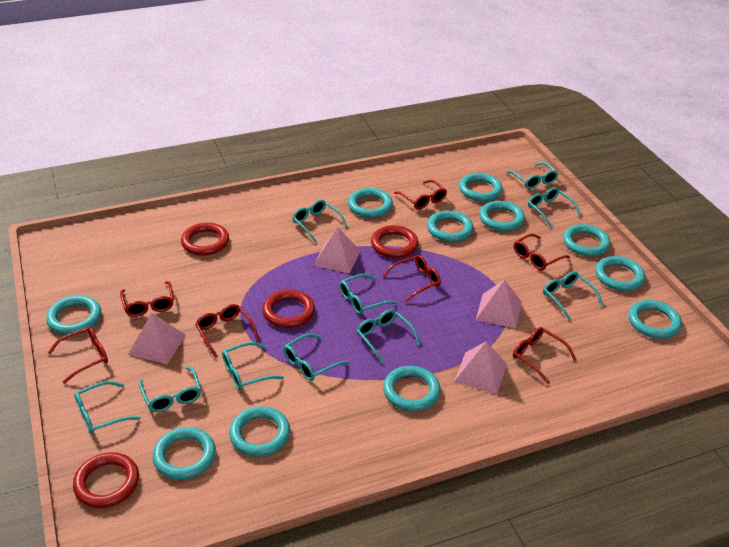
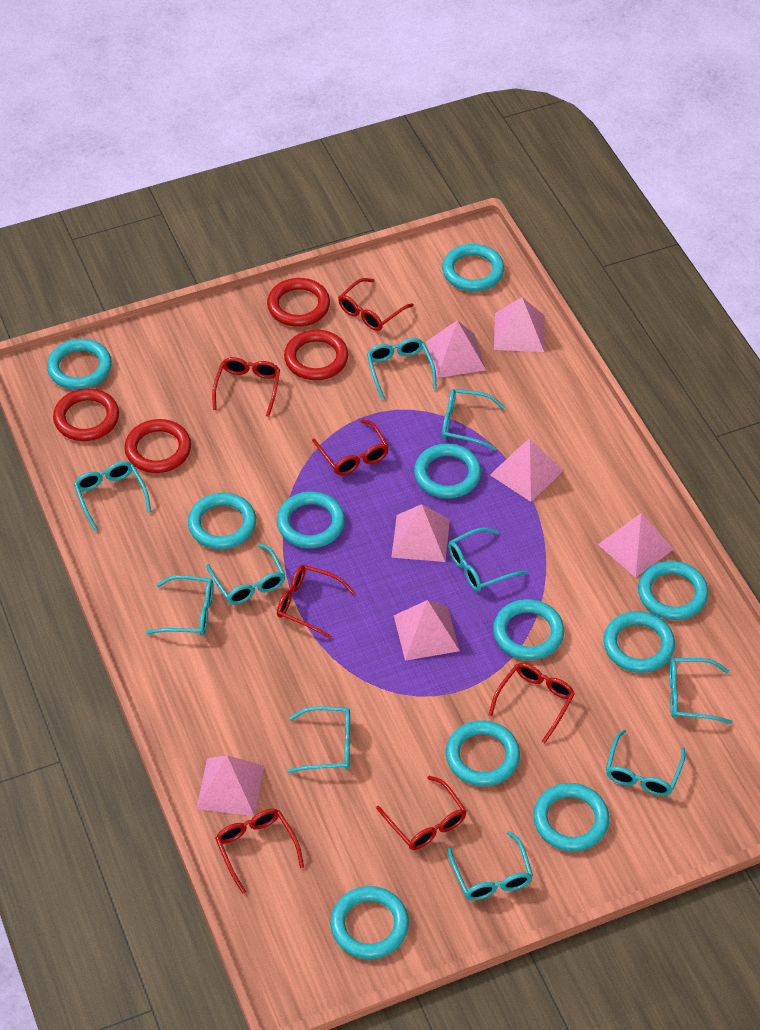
pink pyramid: 4 -> 7

